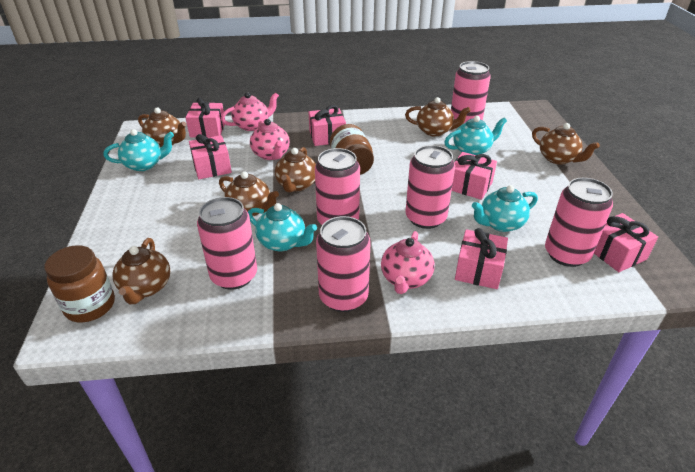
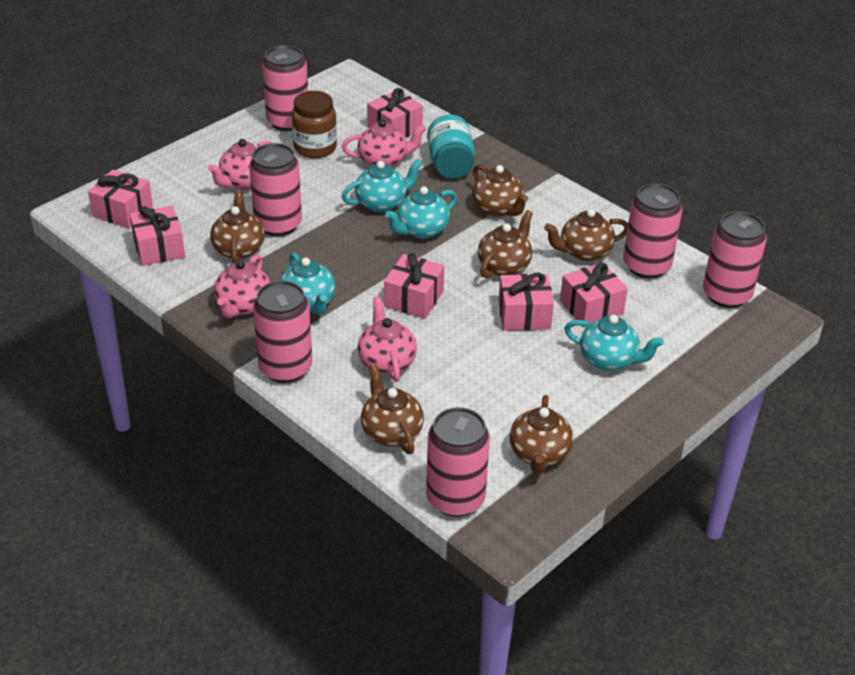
brown jar: 2 -> 1
pink teapot: 3 -> 4
turquoise jar: 0 -> 1

